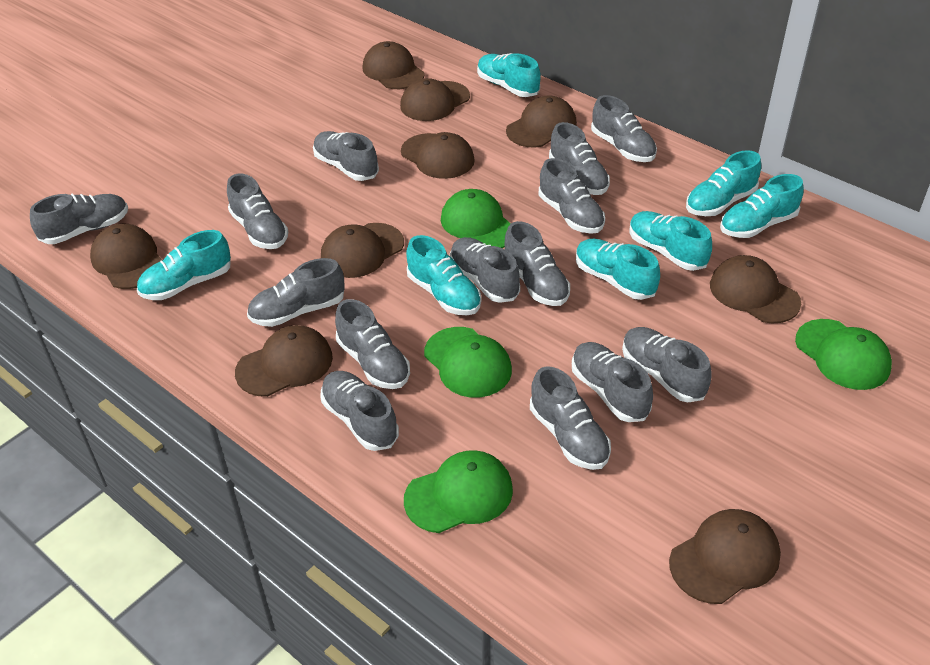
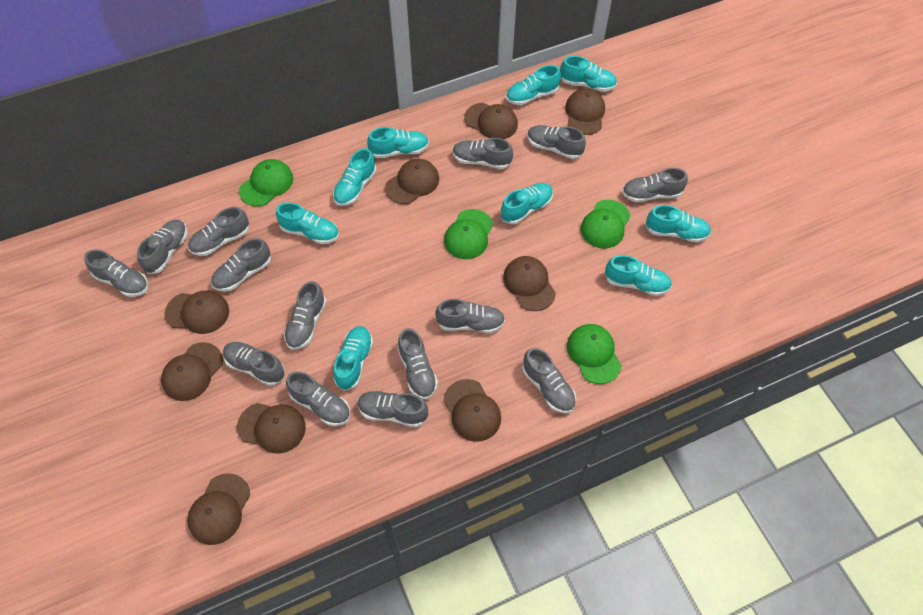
turquoise shoe: 7 -> 9

